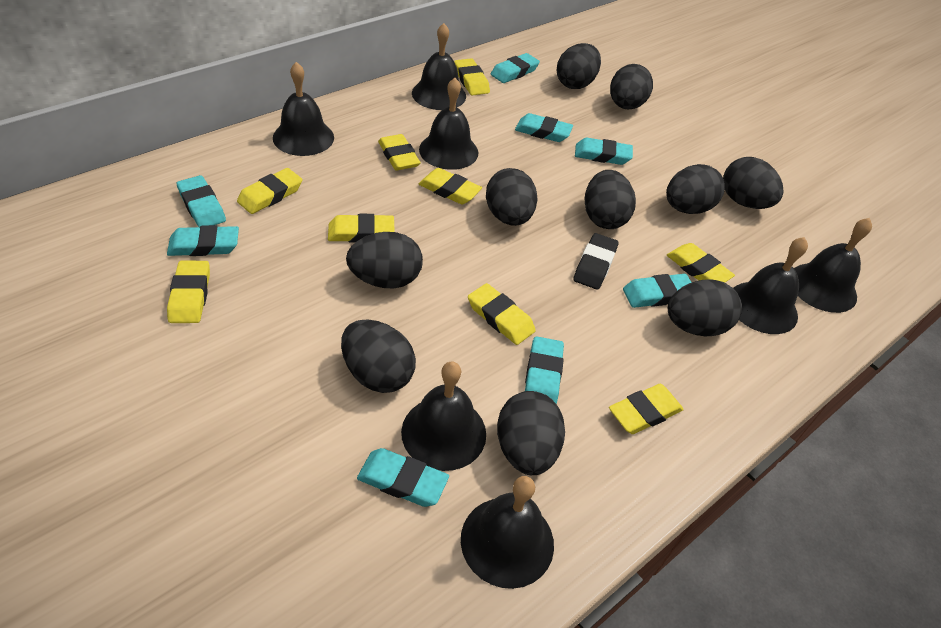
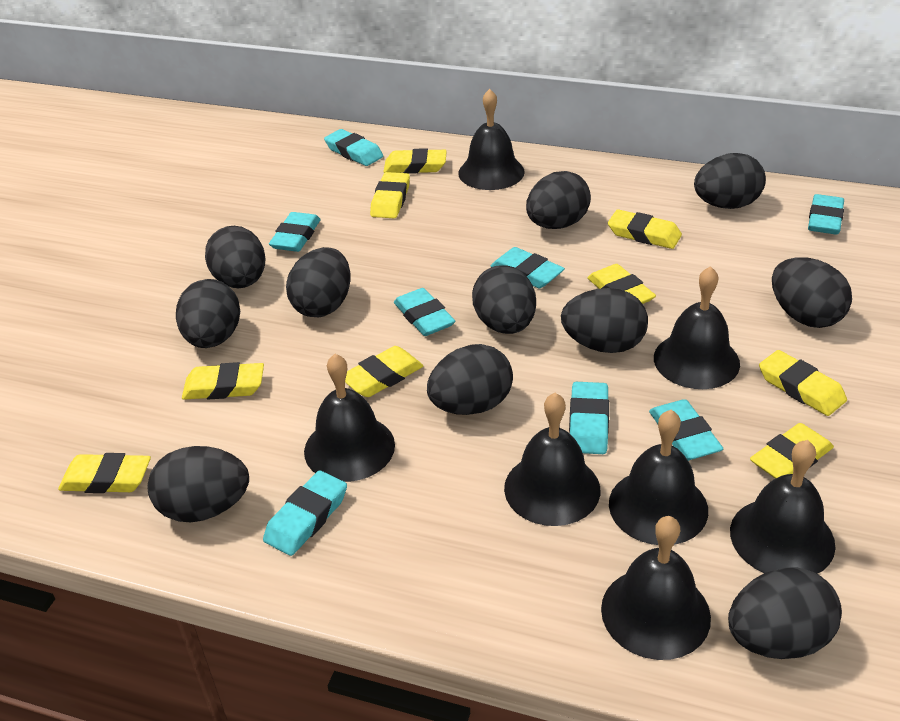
black egg: 10 -> 11
black eraser: 1 -> 0

